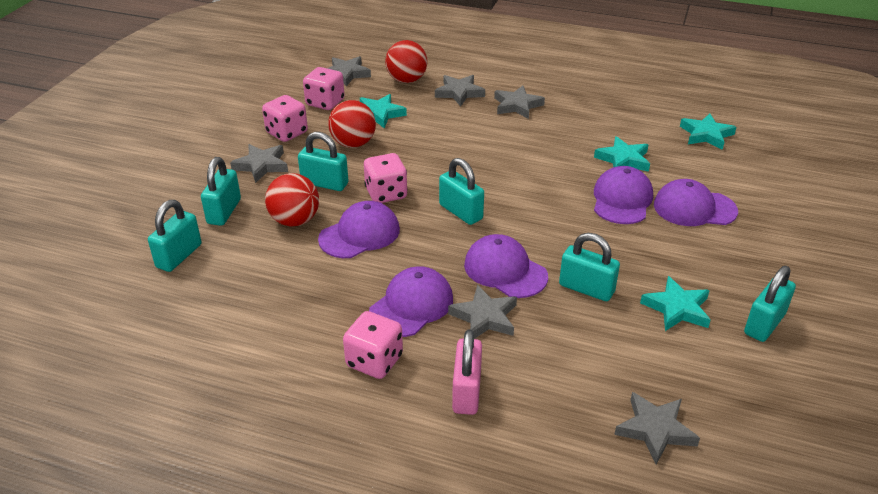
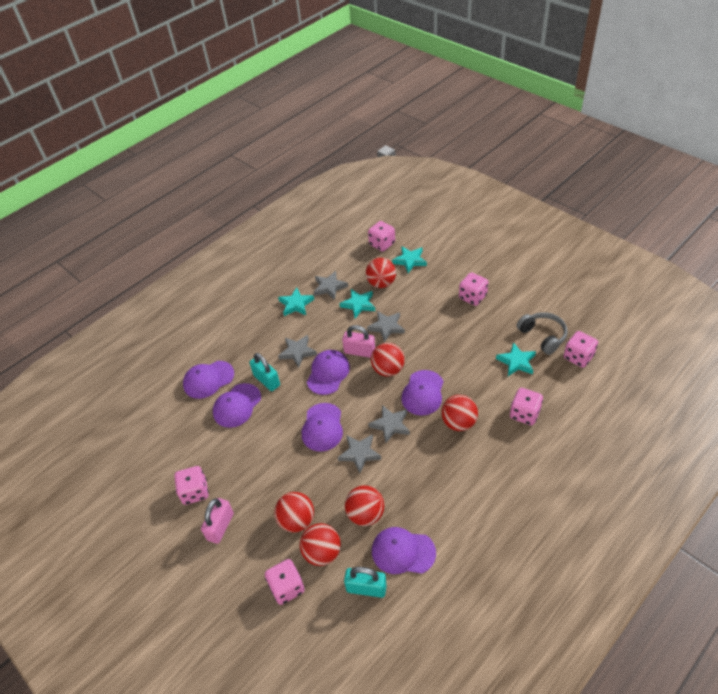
grey headphones: 0 -> 1
grey star: 6 -> 5
pink dice: 4 -> 6
pink padlock: 1 -> 2
purple cap: 5 -> 6
red ball: 3 -> 6
turquoise padlock: 6 -> 2

